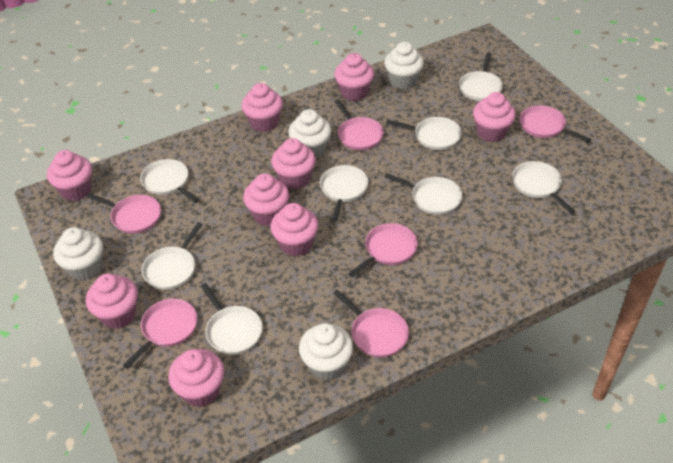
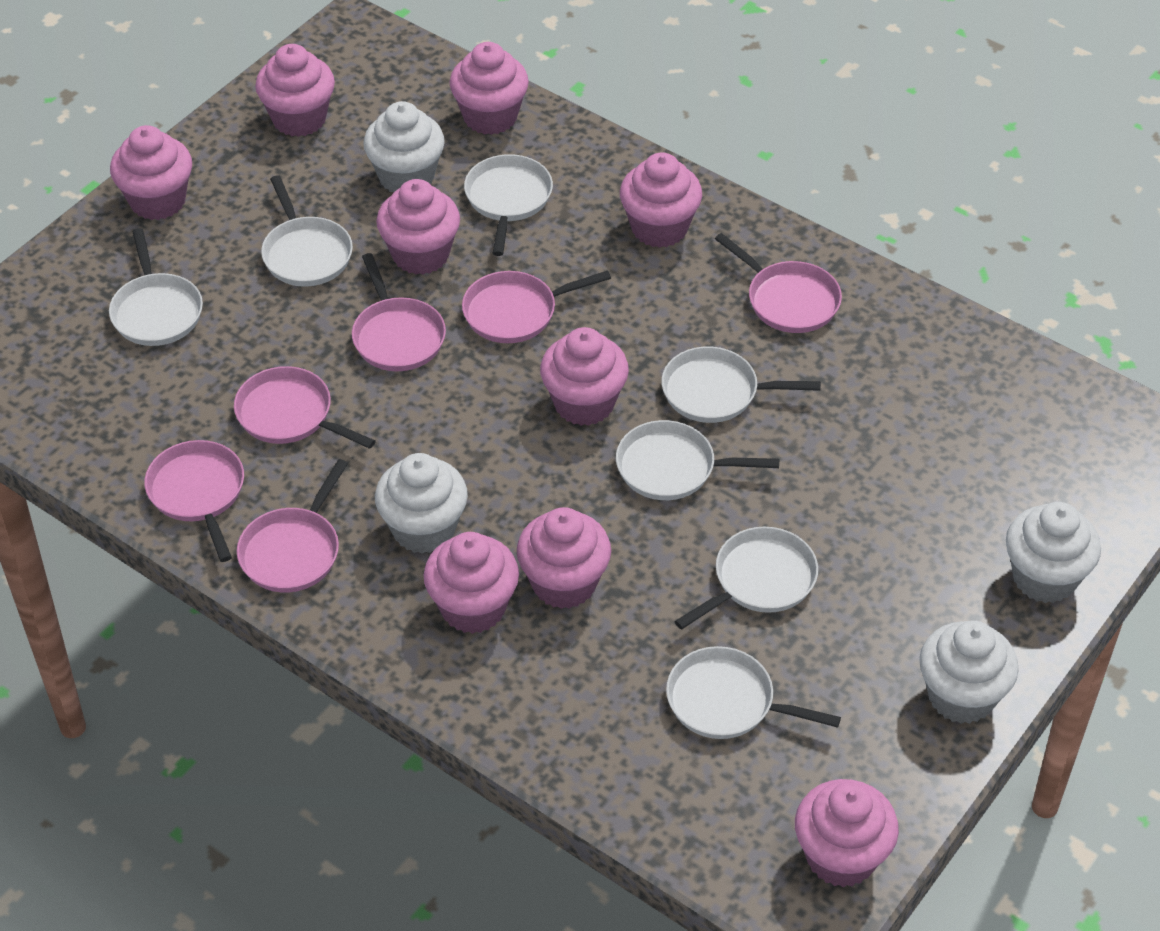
white pan: 8 -> 7

